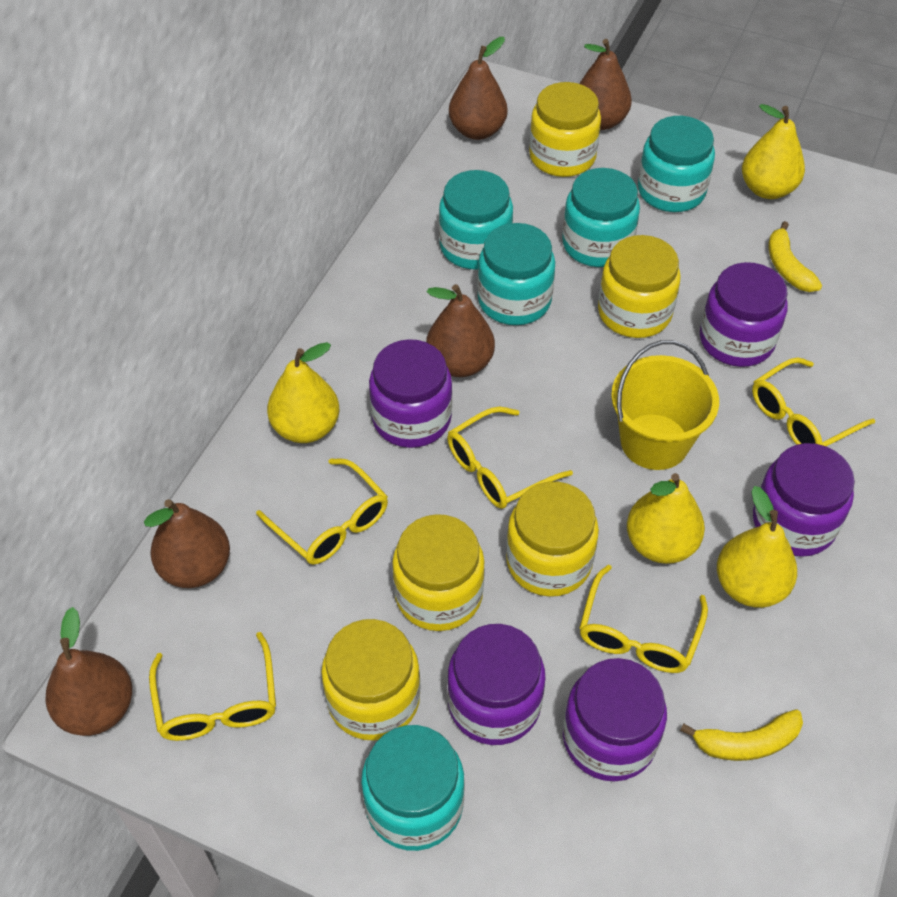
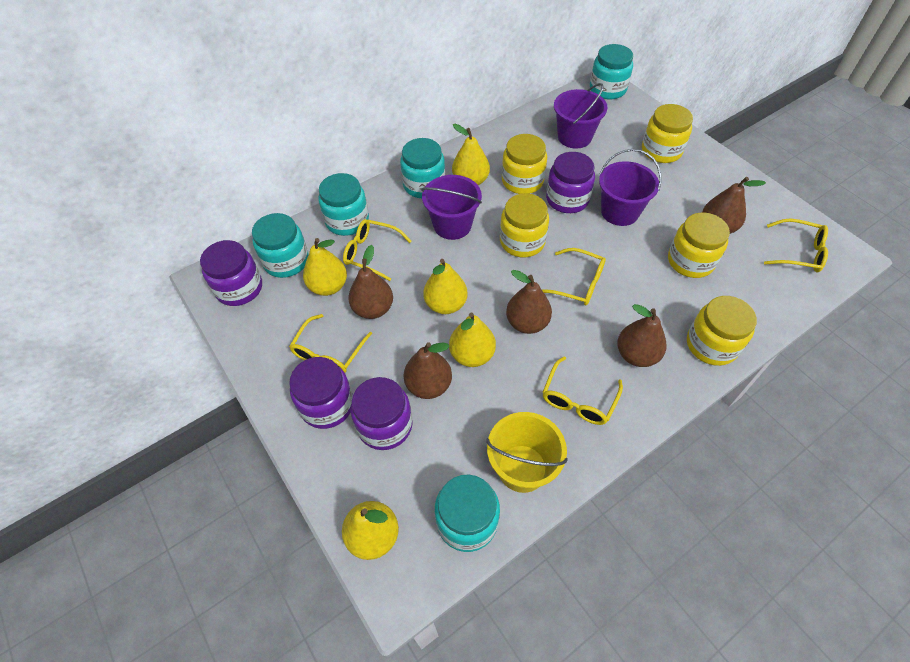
purple bucket: 0 -> 3
purple jar: 5 -> 4
yellow banana: 2 -> 0
yellow pear: 4 -> 5

